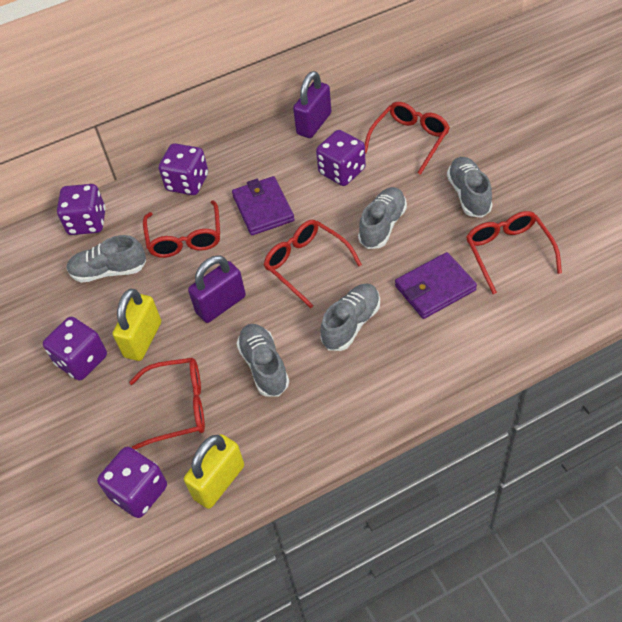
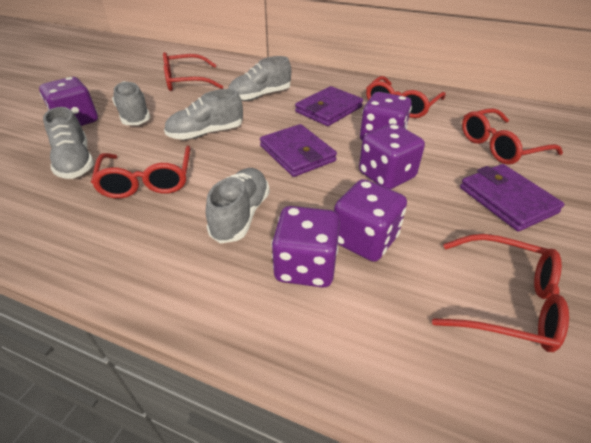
purple padlock: 2 -> 0
purple wallet: 2 -> 3
yellow padlock: 2 -> 0

